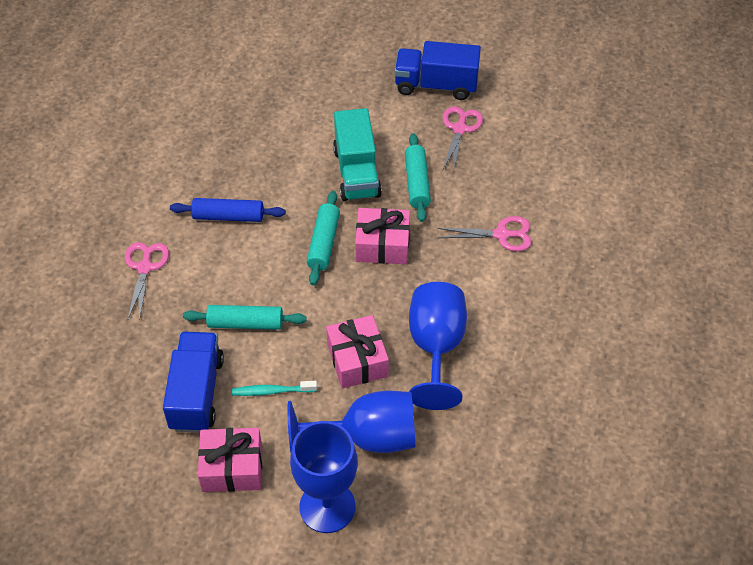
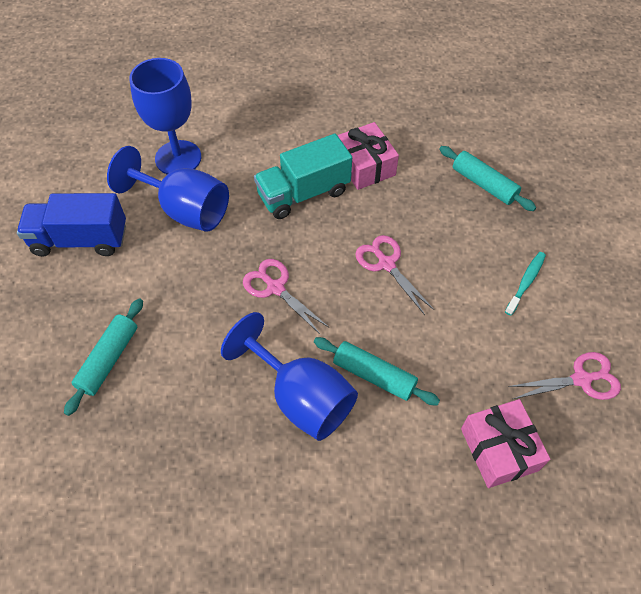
blue rolling pin: 1 -> 0
blue truck: 2 -> 1
pink gift: 3 -> 2

